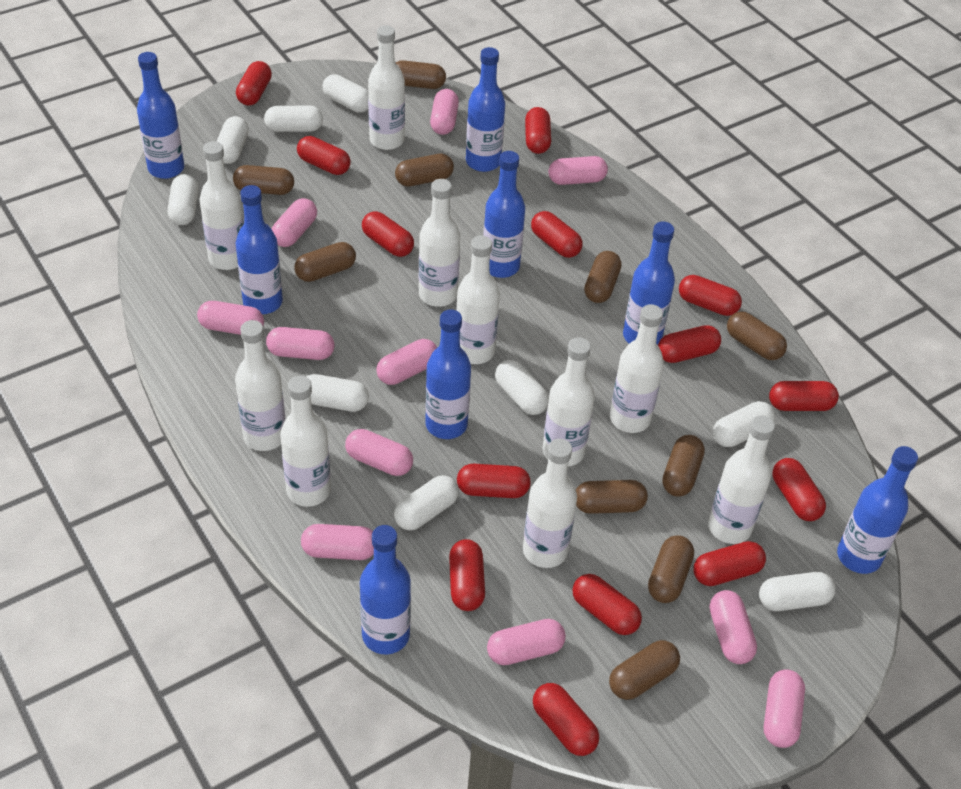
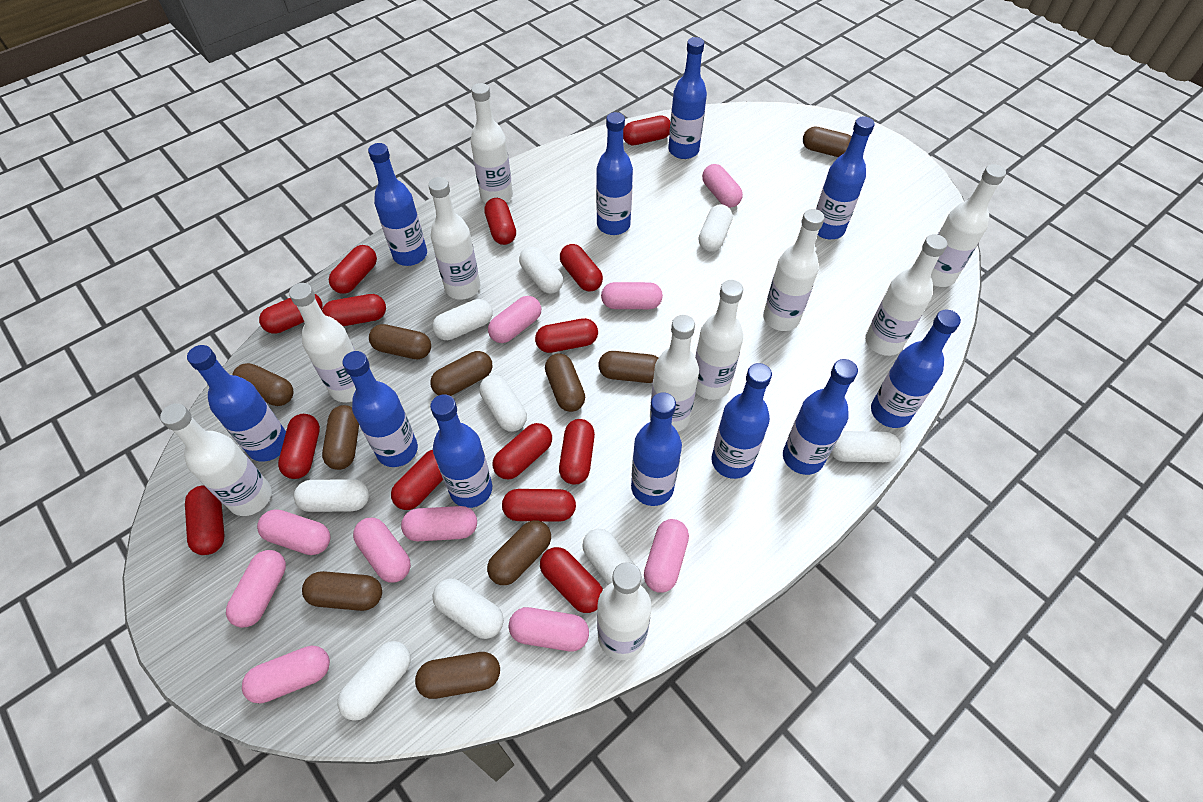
blue bottle: 8 -> 11
pink capsule: 11 -> 10

